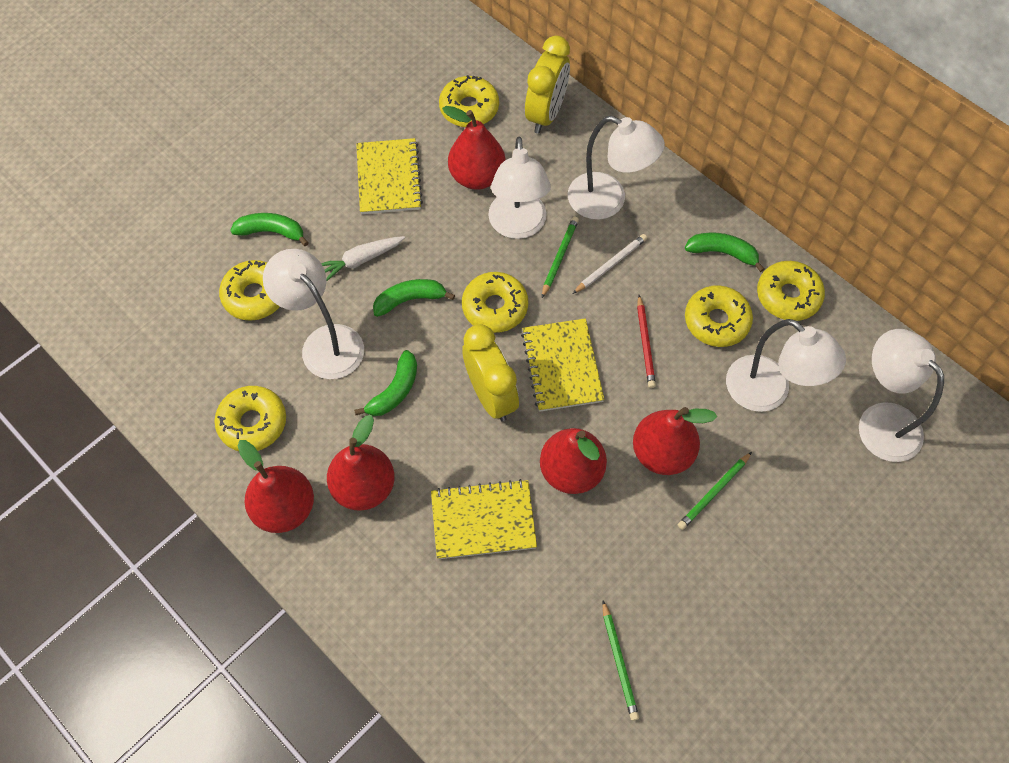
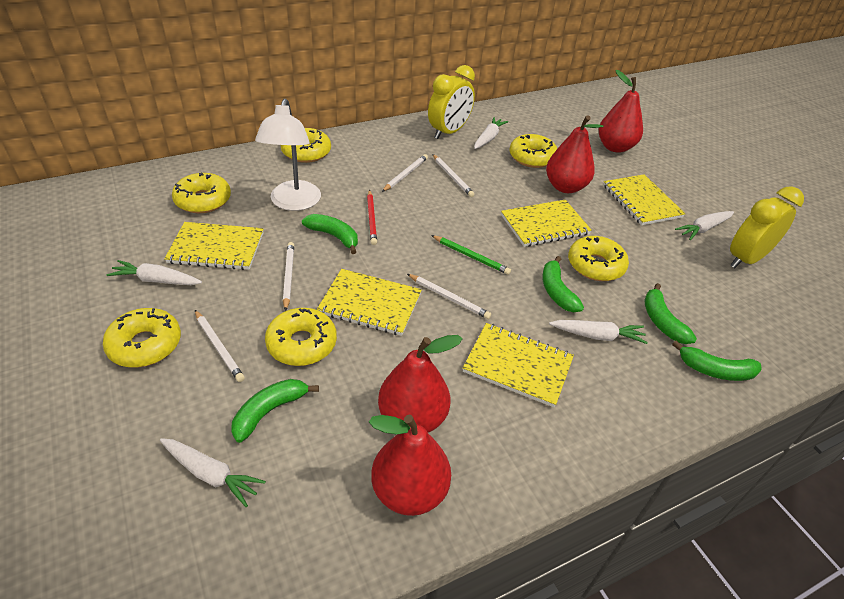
green banana: 4 -> 5
green pencil: 3 -> 1
red pear: 5 -> 4
white carrot: 1 -> 5
white lamp: 5 -> 1
white pencil: 1 -> 5
yellow notebook: 3 -> 5

